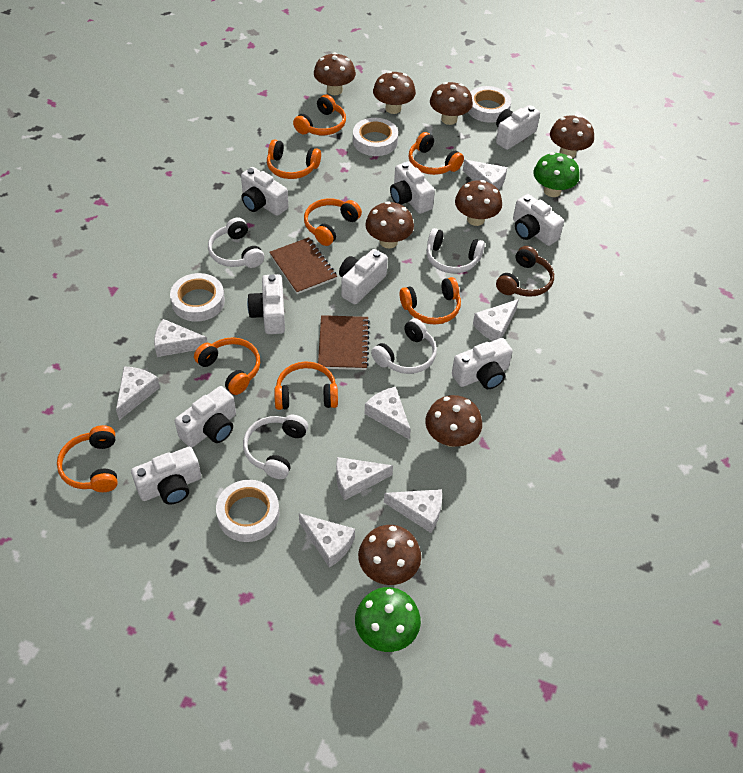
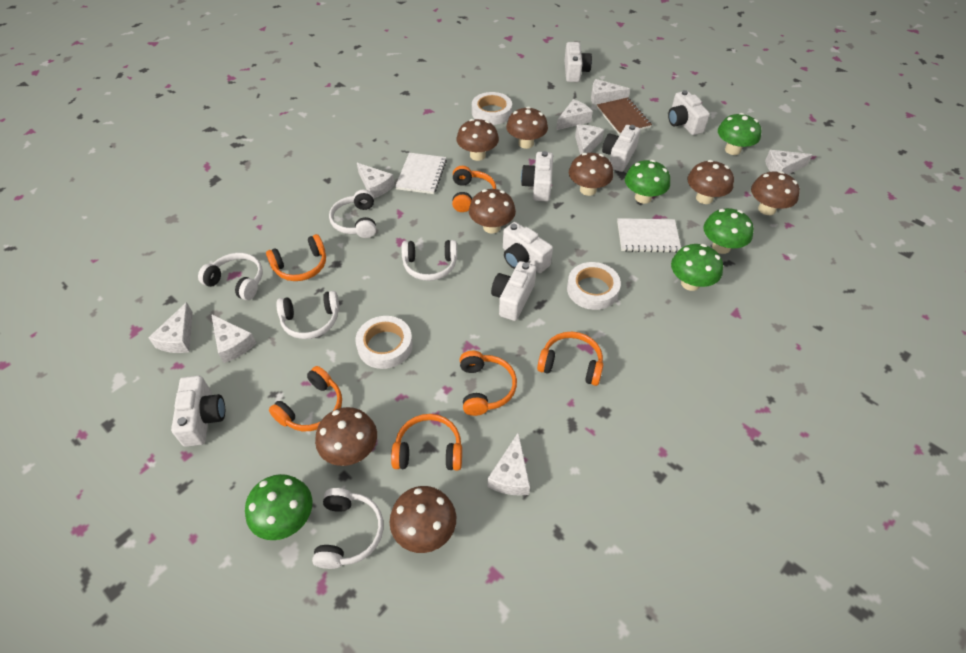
brown headphones: 1 -> 0
brown notebook: 2 -> 1
green mushroom: 2 -> 5
orange headphones: 8 -> 6
white camera: 9 -> 7
white headphones: 4 -> 5
white notebook: 0 -> 2
white tape: 4 -> 3

